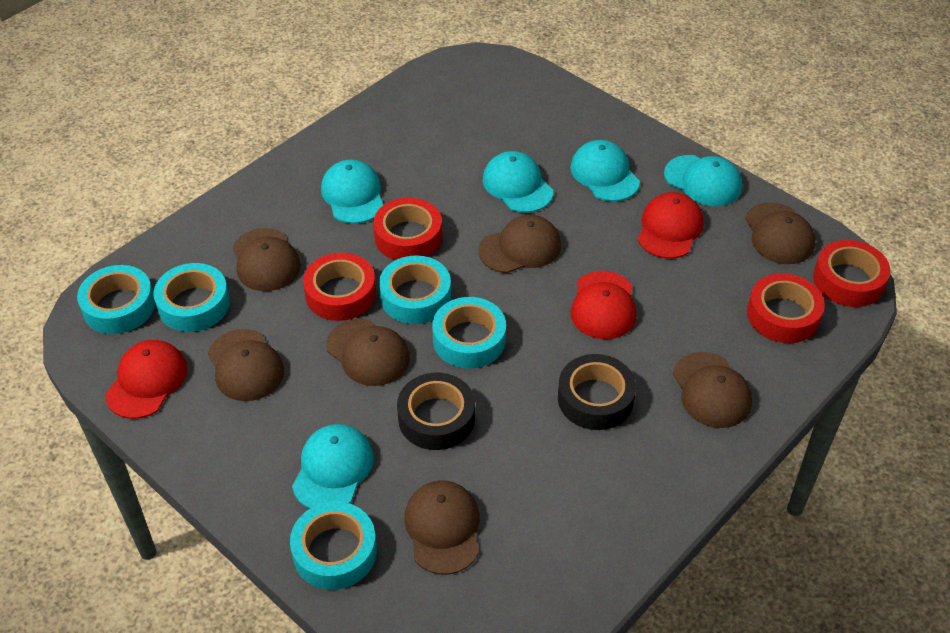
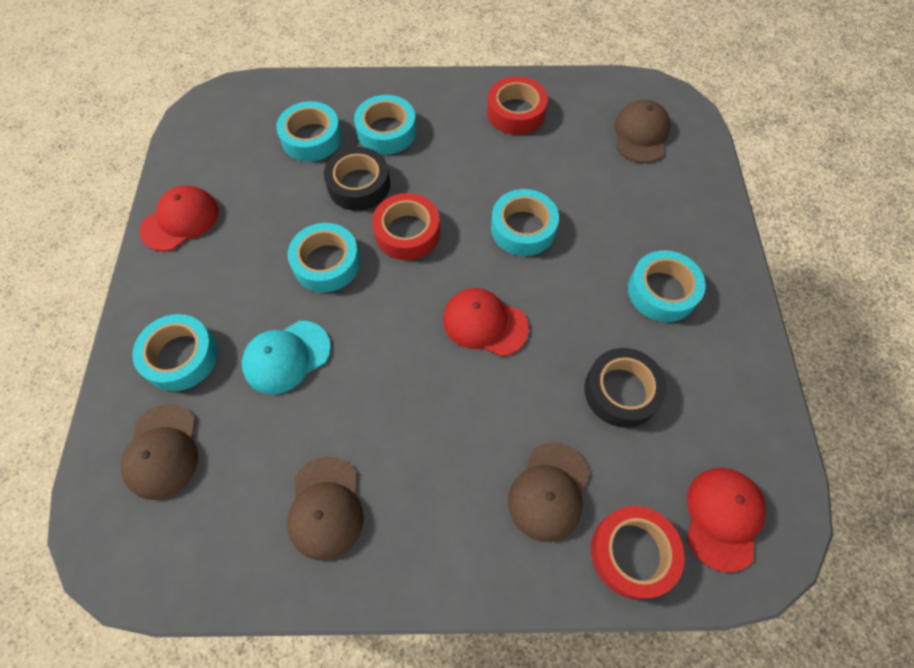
brown cap: 7 -> 4
red tape: 4 -> 3
turquoise cap: 5 -> 1
turquoise tape: 5 -> 6

